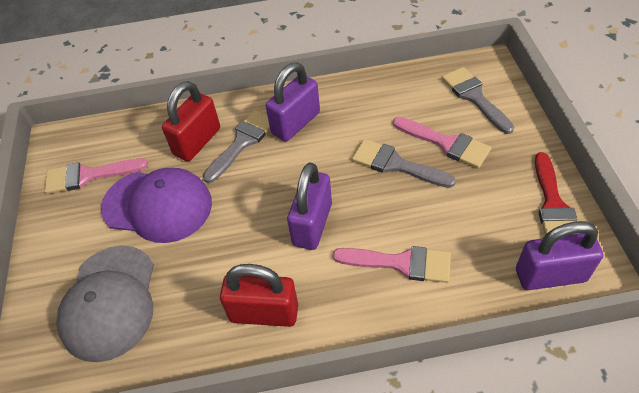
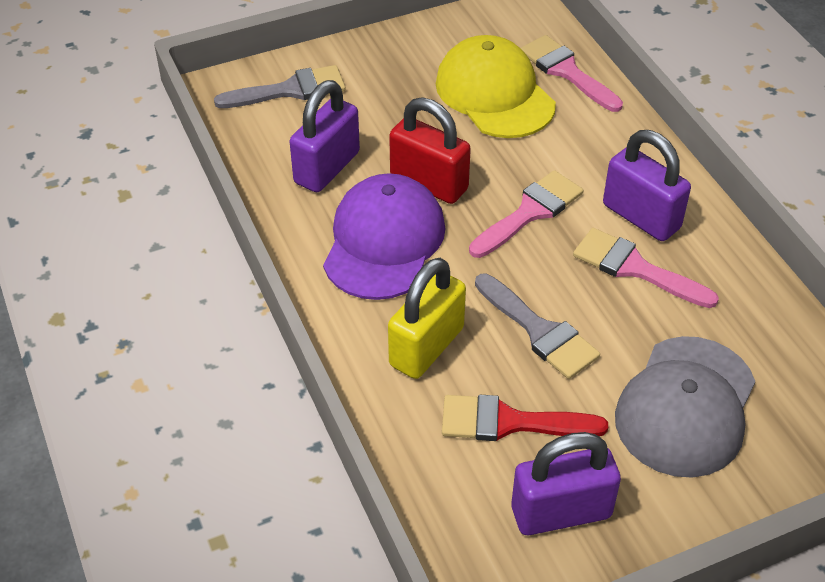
grey brush: 3 -> 2
red padlock: 2 -> 1
yellow cap: 0 -> 1
yellow padlock: 0 -> 1

